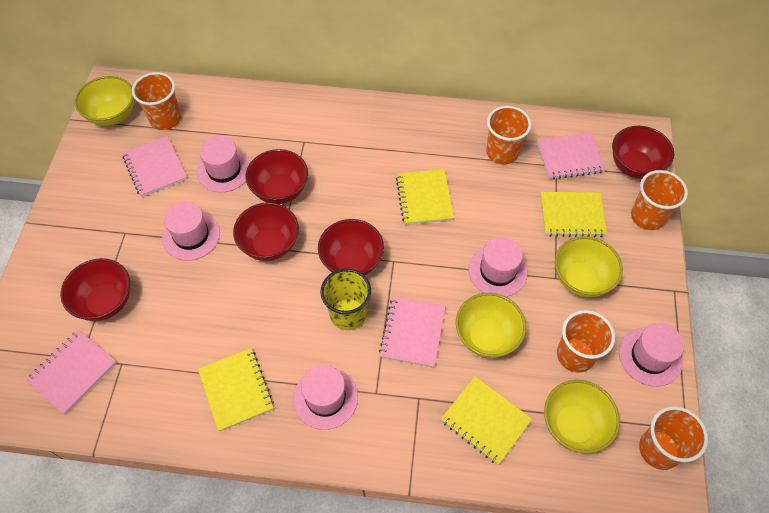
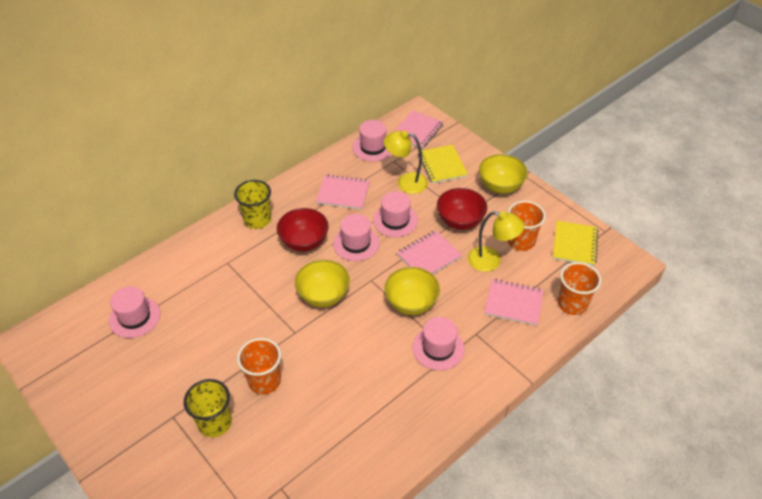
orange cup: 5 -> 3
red bowl: 5 -> 2
yellow bowl: 4 -> 3
yellow cup: 1 -> 2
yellow lamp: 0 -> 2
yellow notebook: 4 -> 2

